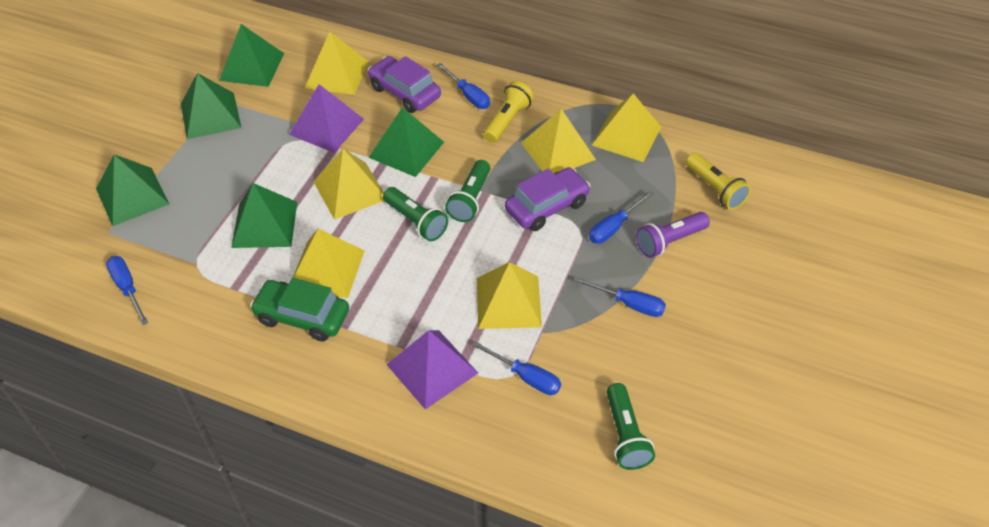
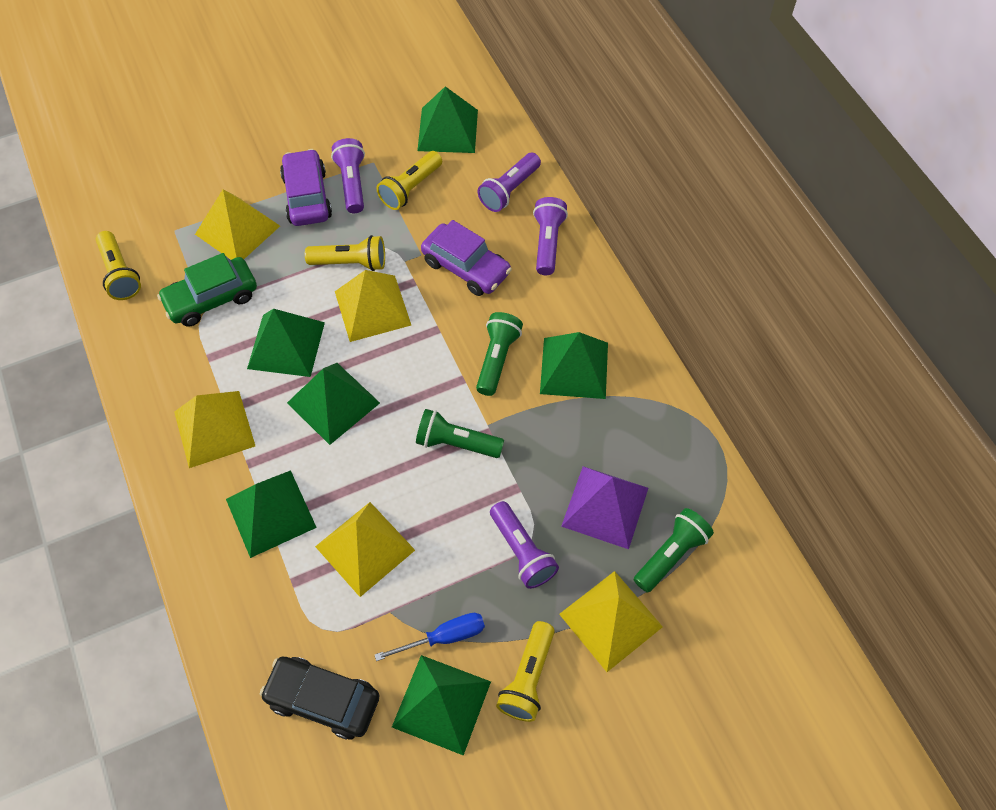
black car: 0 -> 1
blue screwdriver: 5 -> 1
green pyramid: 5 -> 6
purple flashlight: 1 -> 4
purple pyramid: 2 -> 1
yellow flashlight: 2 -> 4
yellow pyramid: 6 -> 5

